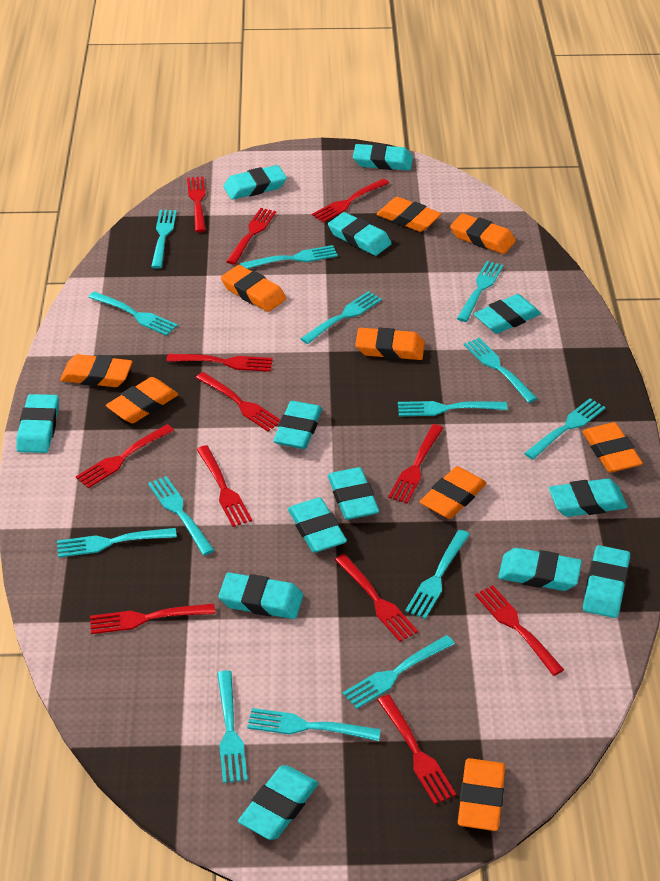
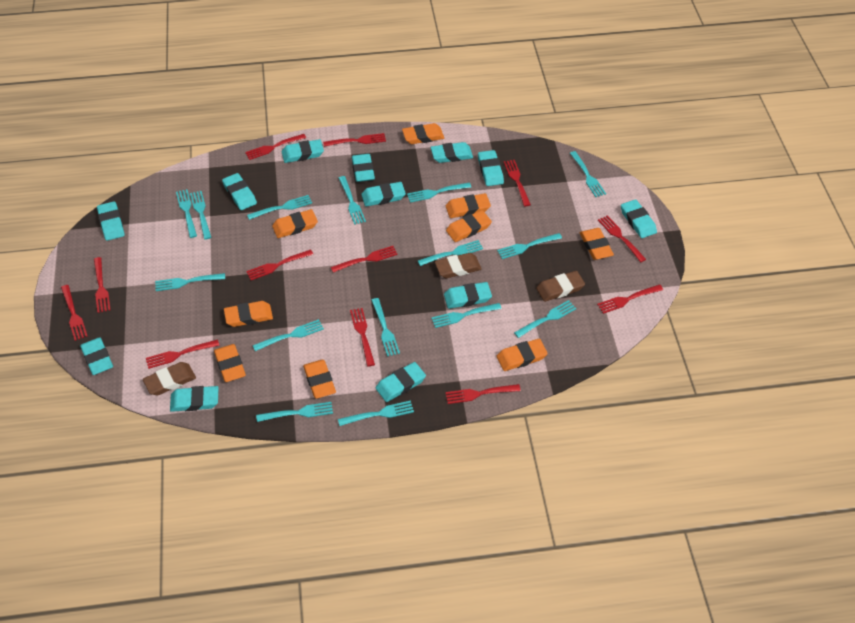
brown eraser: 0 -> 3
turquoise eraser: 13 -> 12
turquoise fork: 14 -> 15

